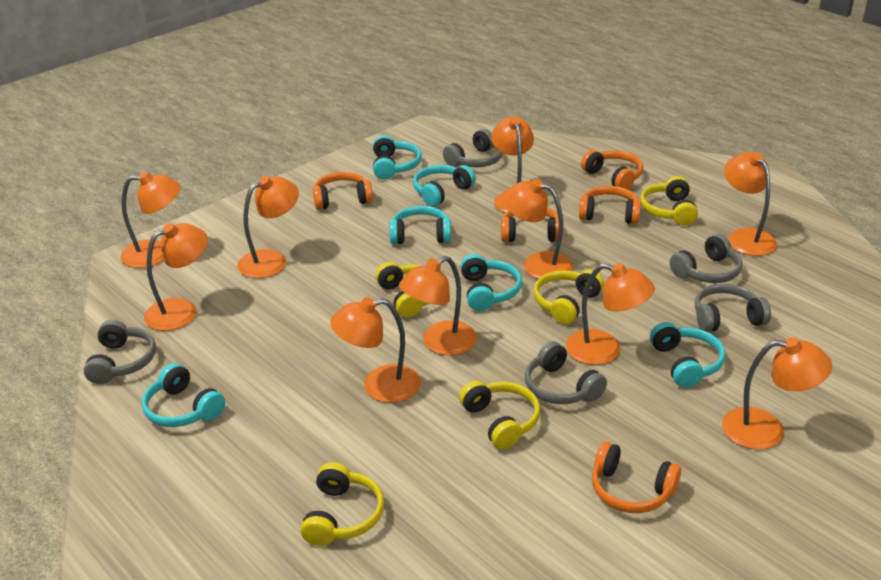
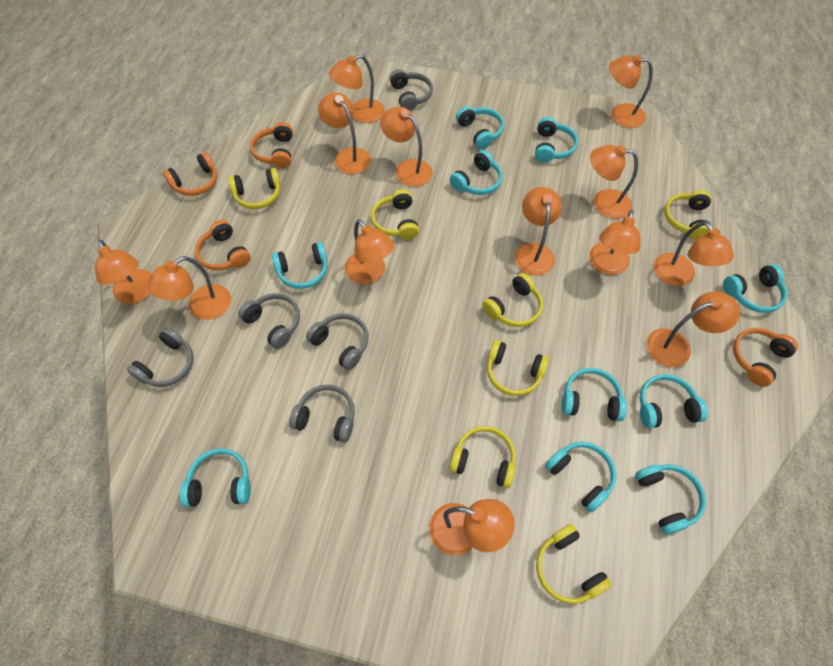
orange headphones: 5 -> 4
orange lamp: 10 -> 13
turquoise headphones: 6 -> 10
yellow headphones: 5 -> 7

